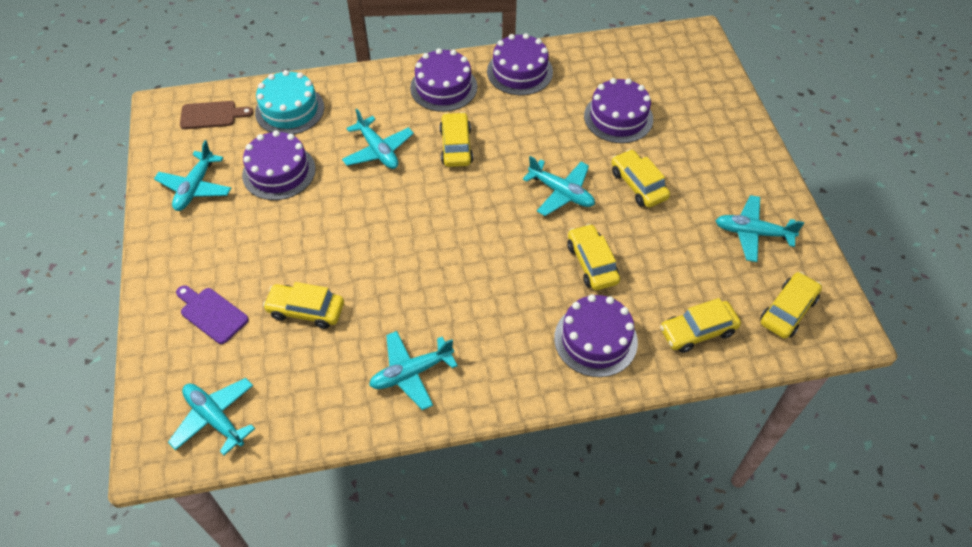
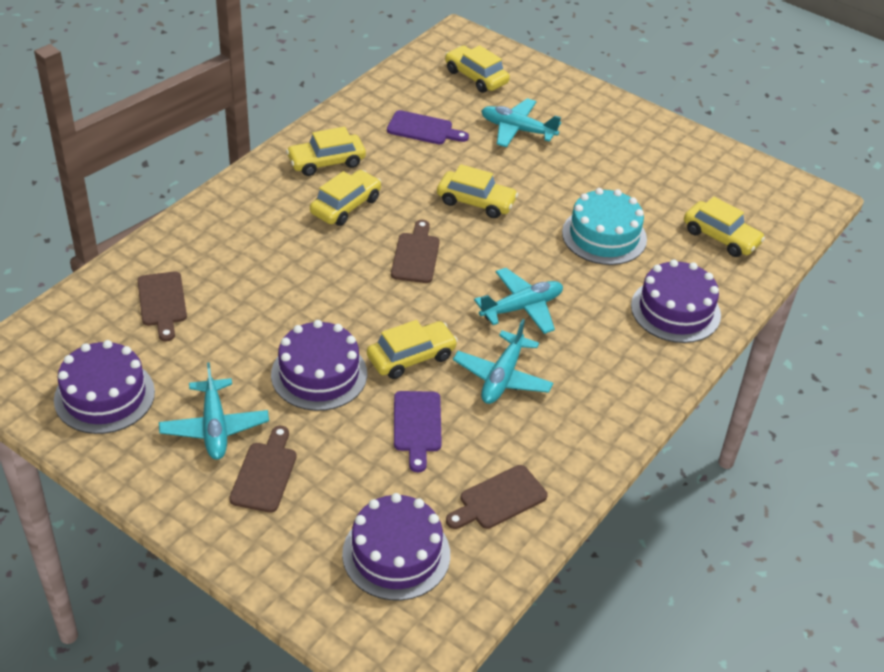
brown cutting board: 1 -> 4
purple cake: 5 -> 4
purple cutting board: 1 -> 2
turquoise plane: 6 -> 4

